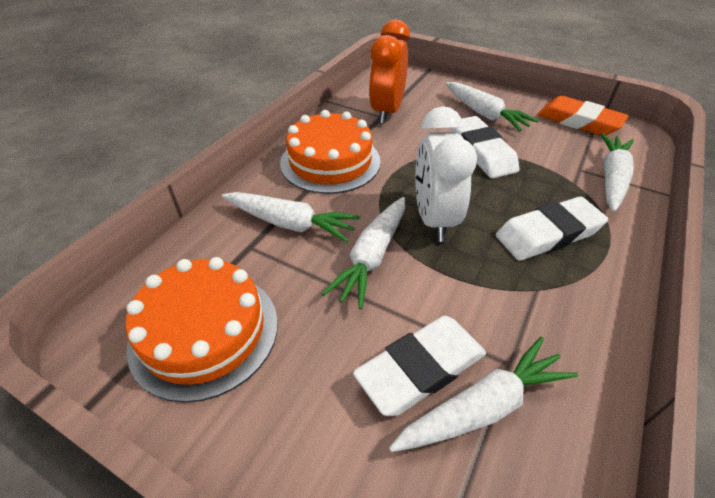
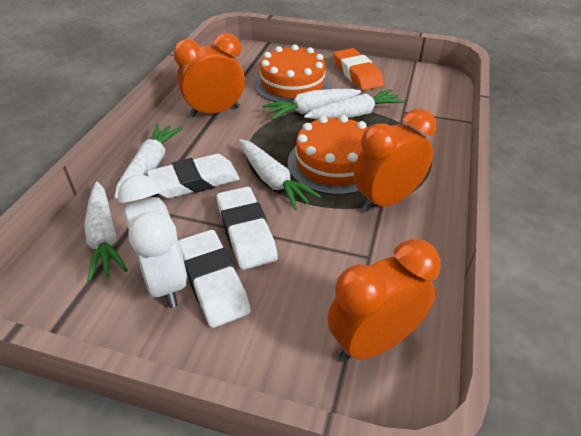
orange clock: 1 -> 3

